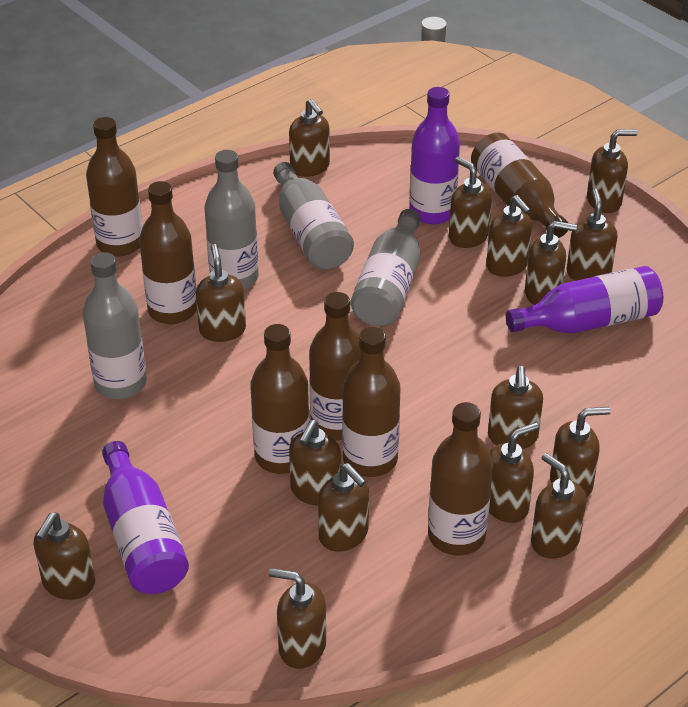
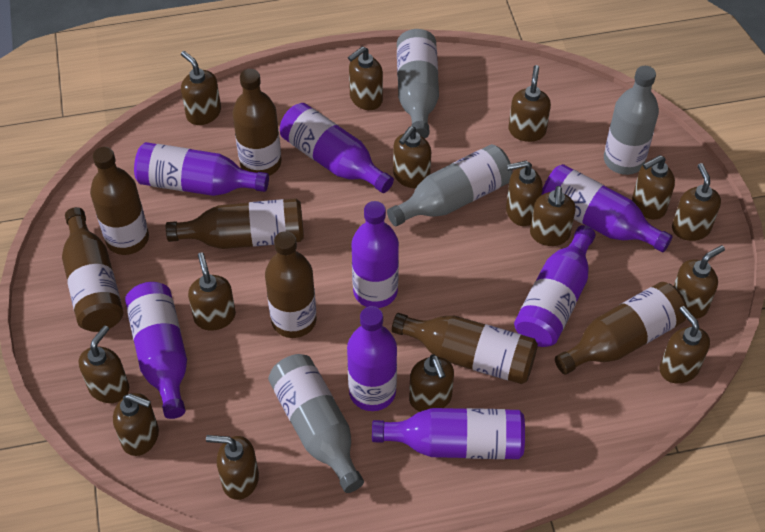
purple bottle: 3 -> 8

